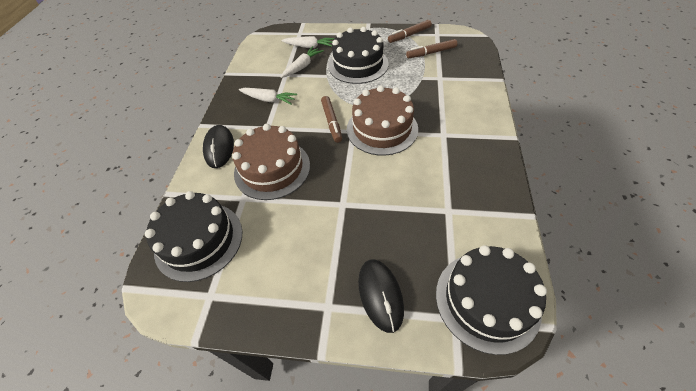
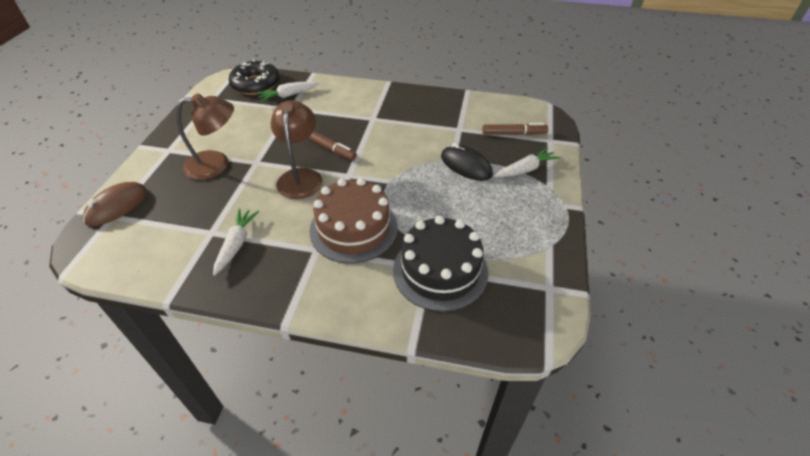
black cake: 3 -> 1
black donut: 0 -> 1
black mouse: 2 -> 1
brown cake: 2 -> 1
brown lamp: 0 -> 2
brown marker: 3 -> 2
brown mouse: 0 -> 1

